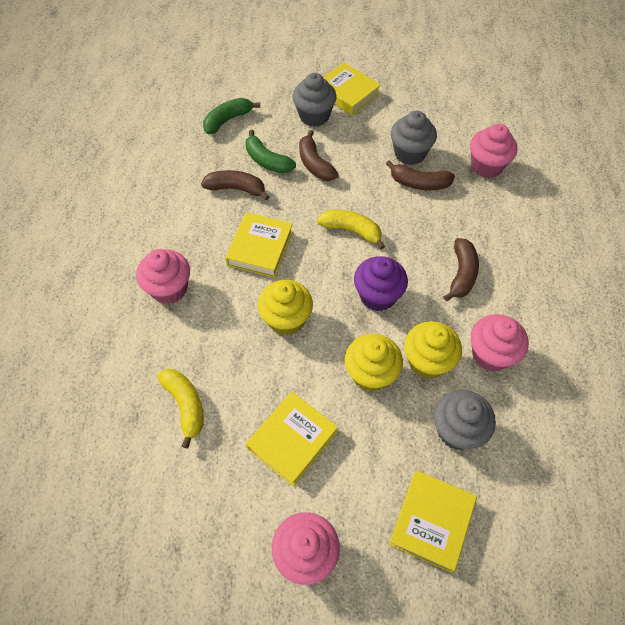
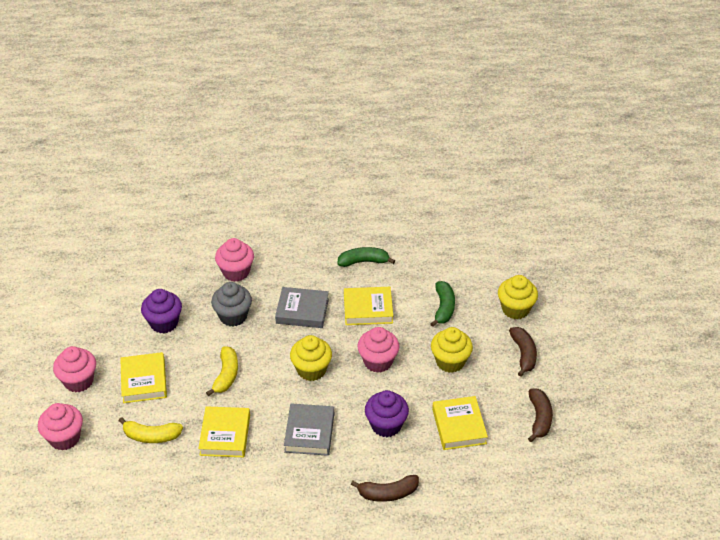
brown banana: 4 -> 3
grey book: 0 -> 2
grey cupcake: 3 -> 1
purple cupcake: 1 -> 2

